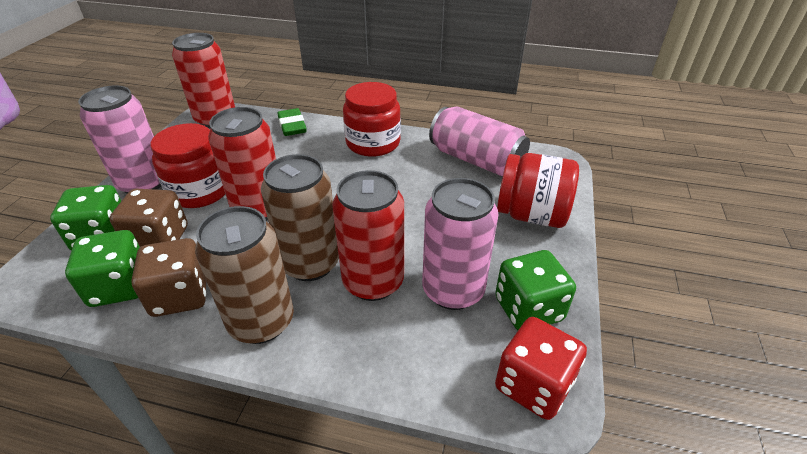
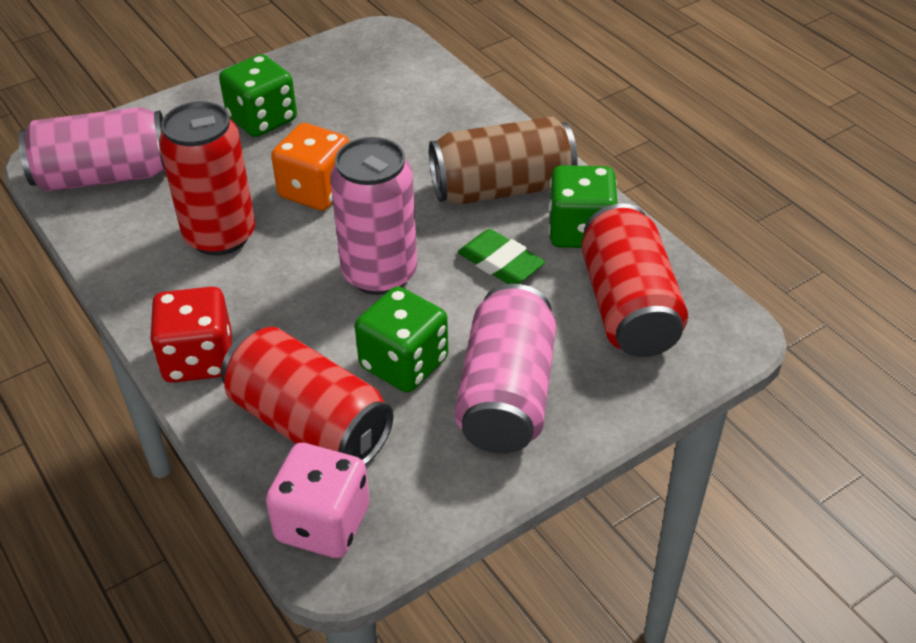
brown can: 2 -> 1
brown dice: 2 -> 0
orange dice: 0 -> 1
pink dice: 0 -> 1
red jar: 3 -> 0

